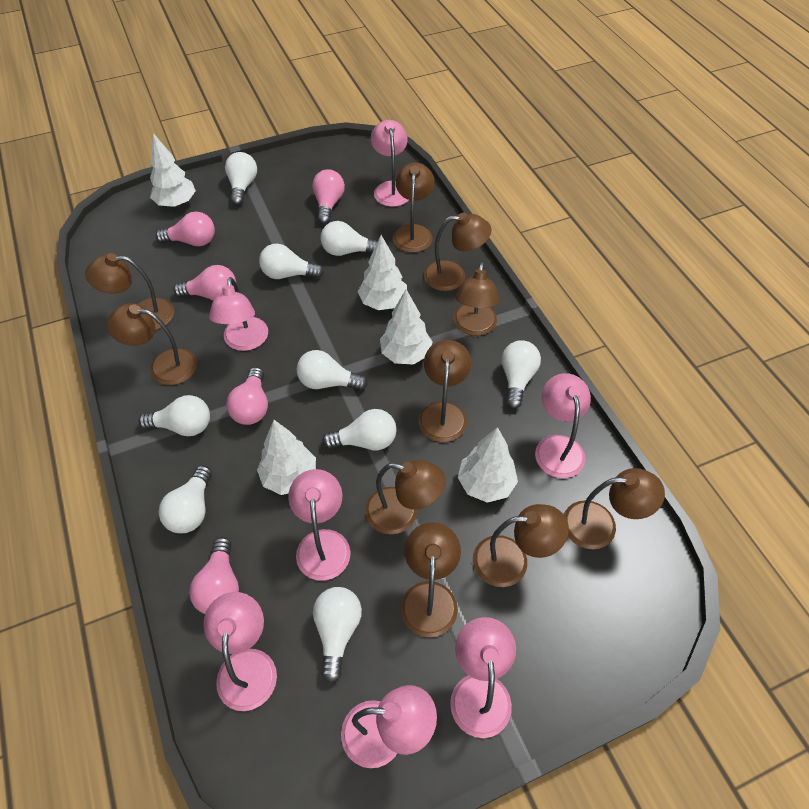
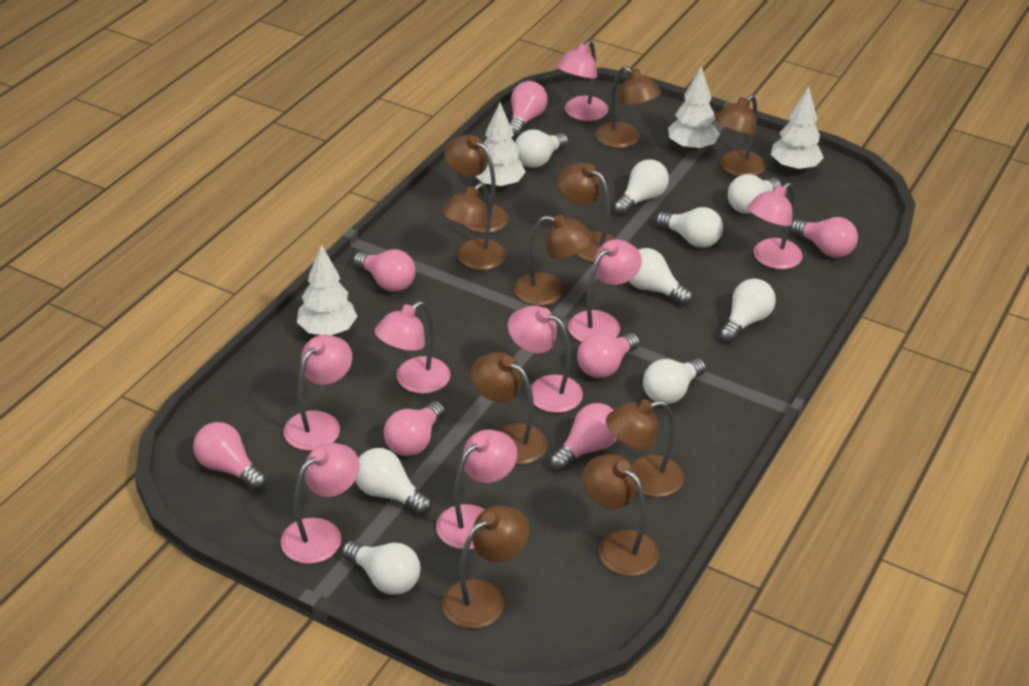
pink lamp: 7 -> 8
pink light bulb: 5 -> 7
white tree: 5 -> 4

